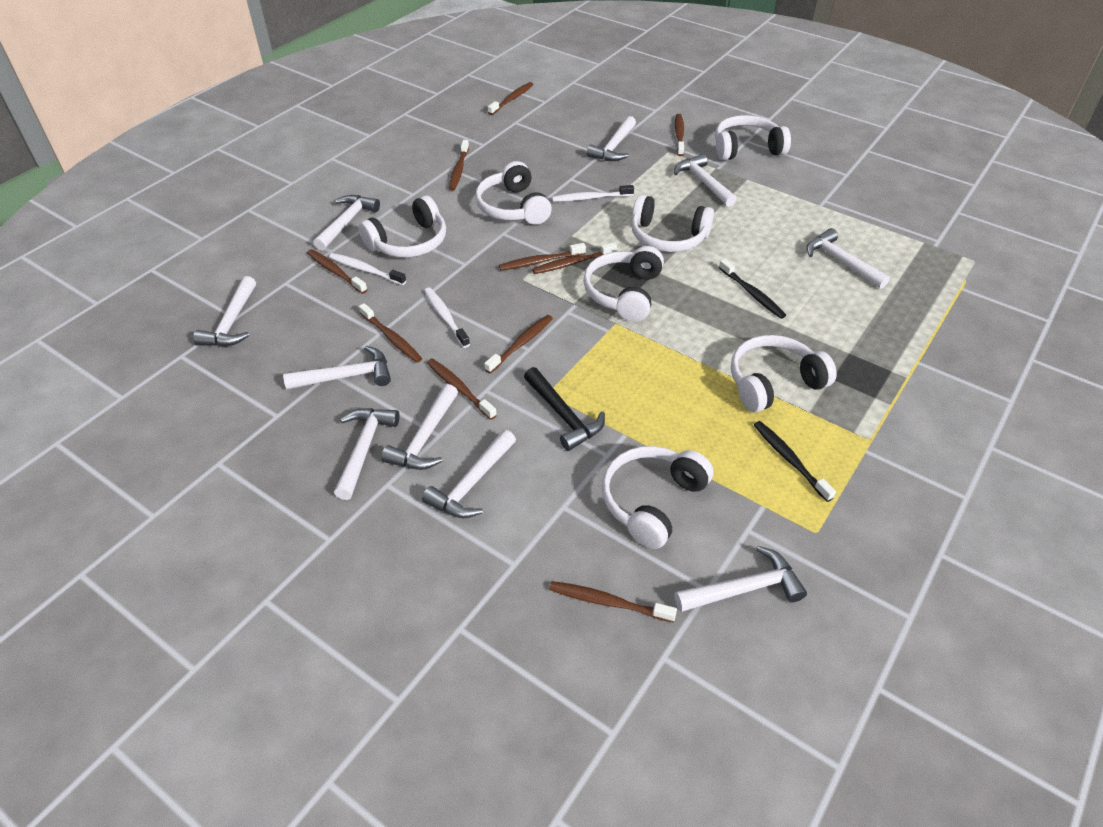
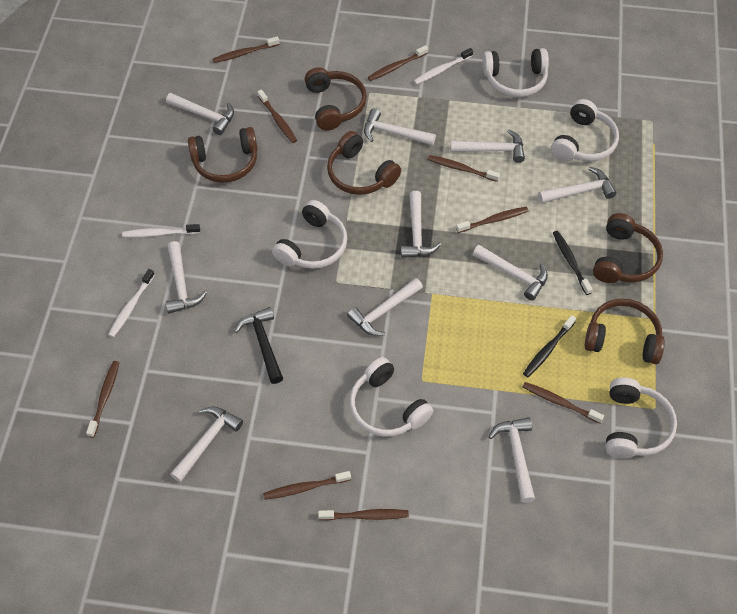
brown headphones: 0 -> 5
brown toothbrush: 10 -> 9
white headphones: 7 -> 5

